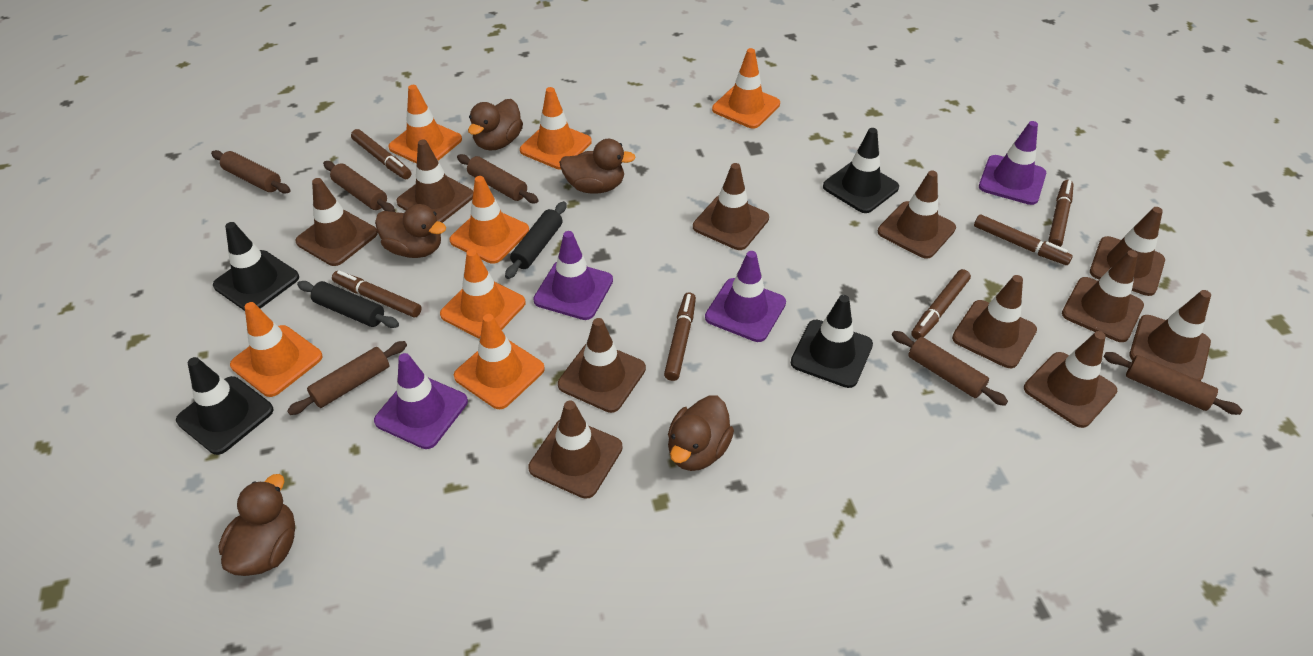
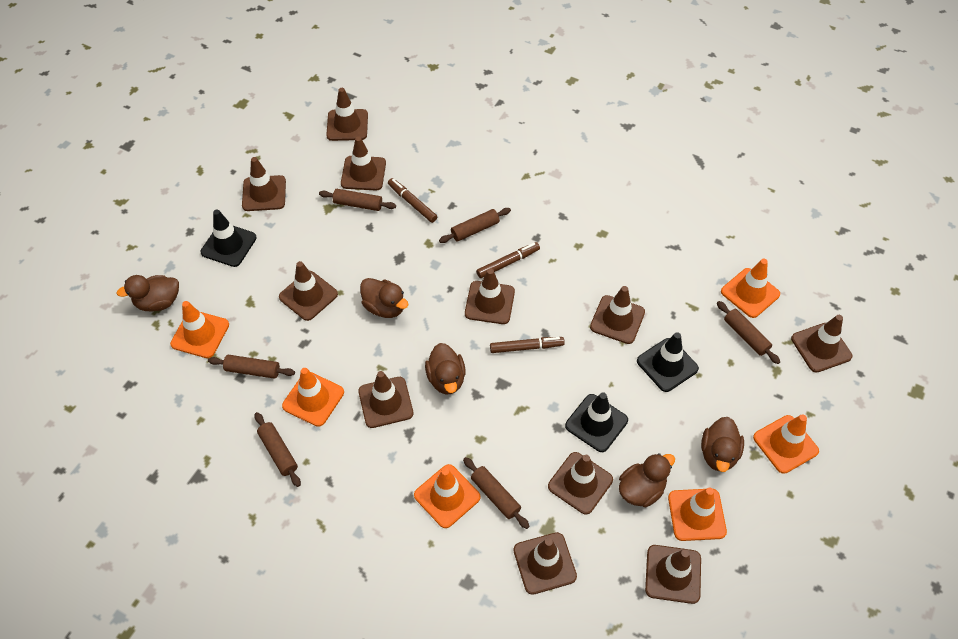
black rolling pin: 2 -> 0
black traffic cone: 4 -> 3
brown marker: 6 -> 3
orange traffic cone: 7 -> 6
purple traffic cone: 4 -> 0

